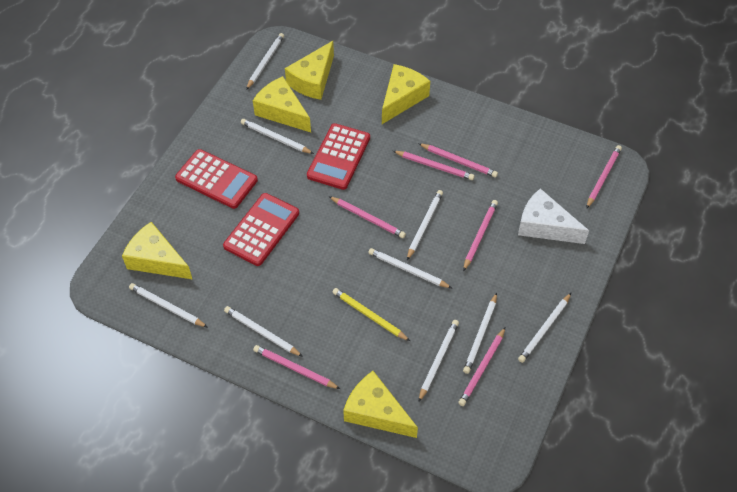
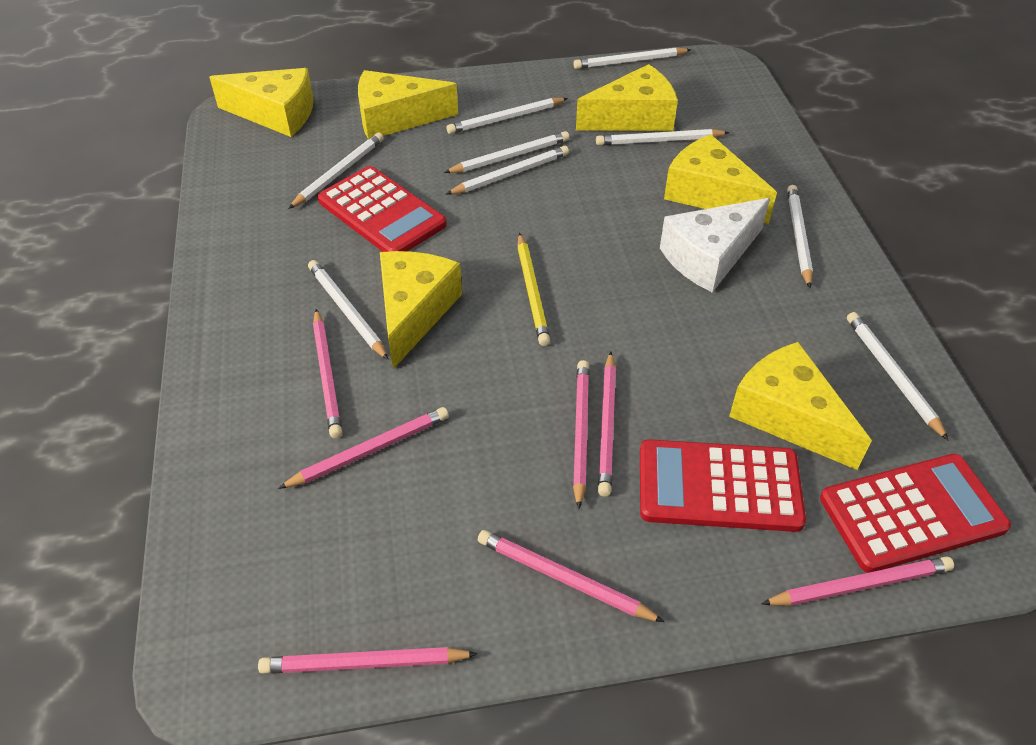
yellow cheese: 5 -> 6

